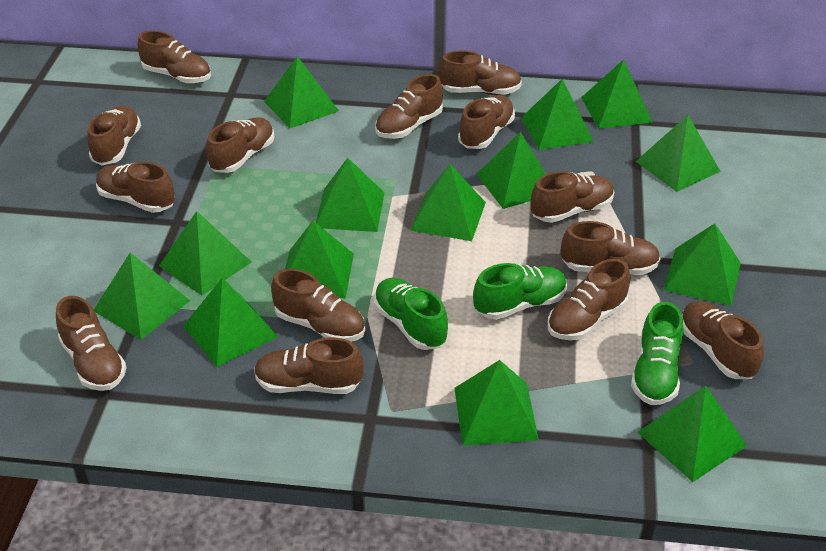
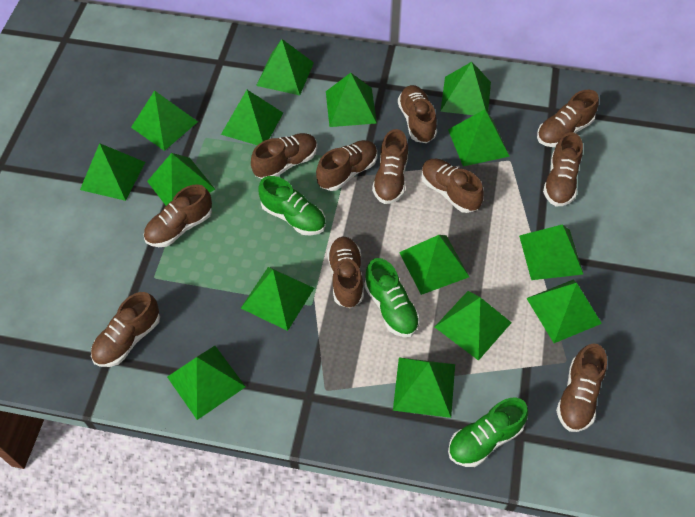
brown shoe: 14 -> 11
green pyramid: 14 -> 15

